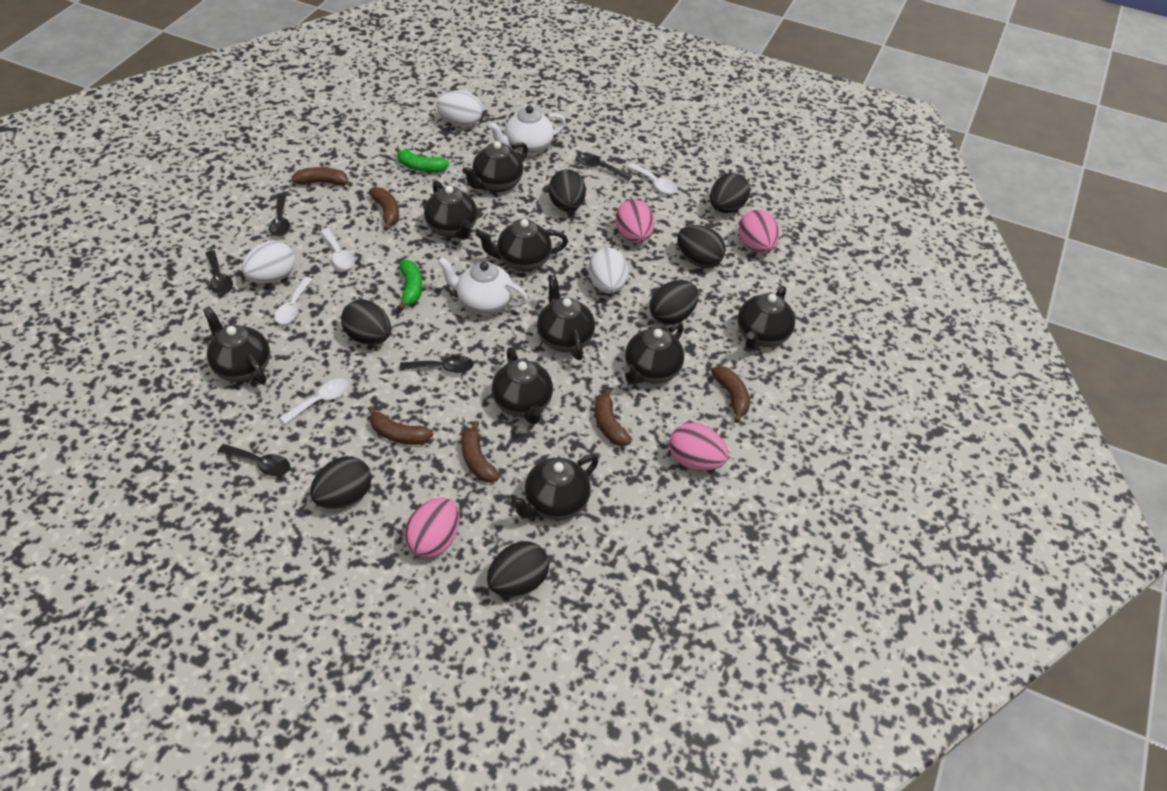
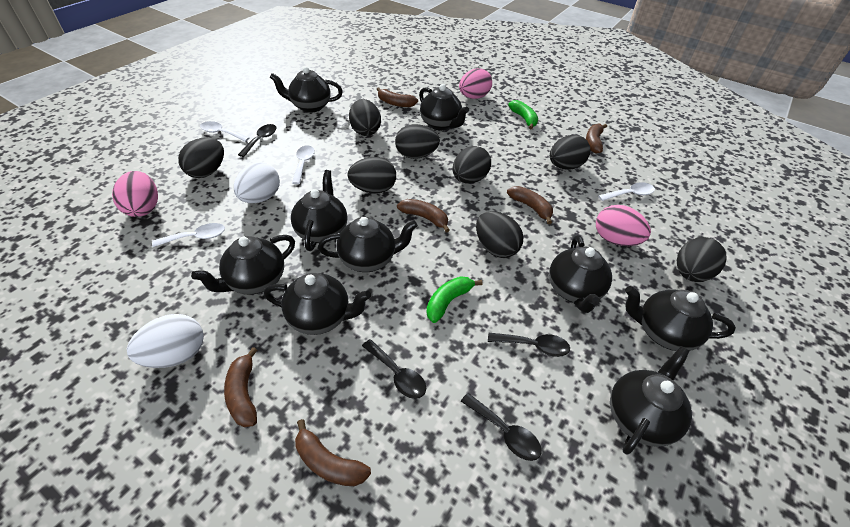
black egg: 7 -> 8
black spoon: 5 -> 4
pink egg: 4 -> 3
white egg: 3 -> 2
white teapot: 2 -> 0

